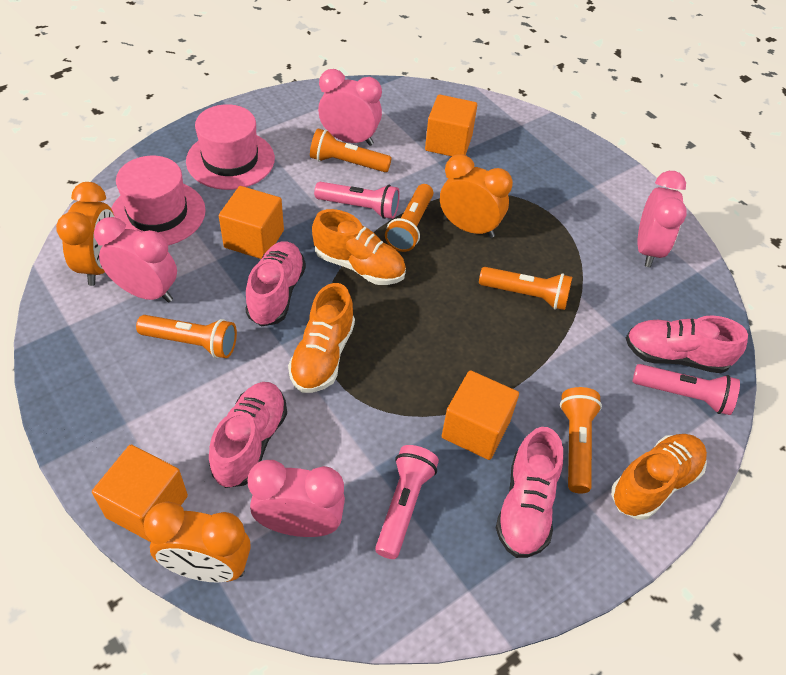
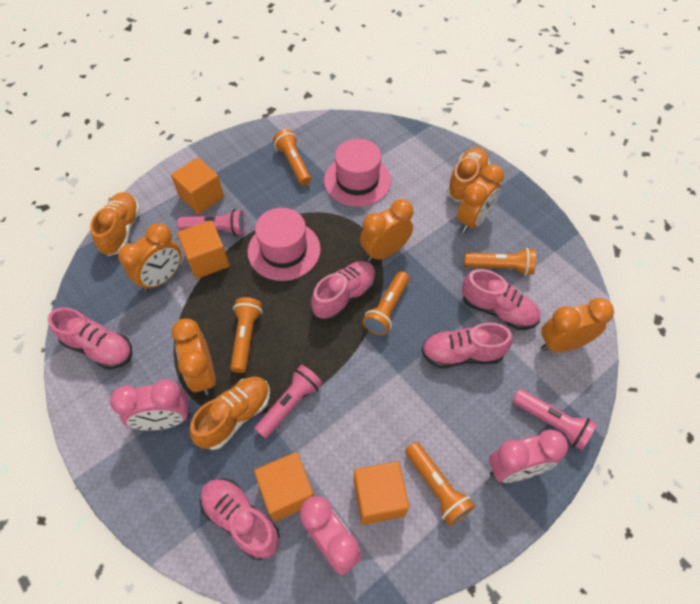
orange clock: 3 -> 5
pink clock: 4 -> 3
pink shoe: 4 -> 5

